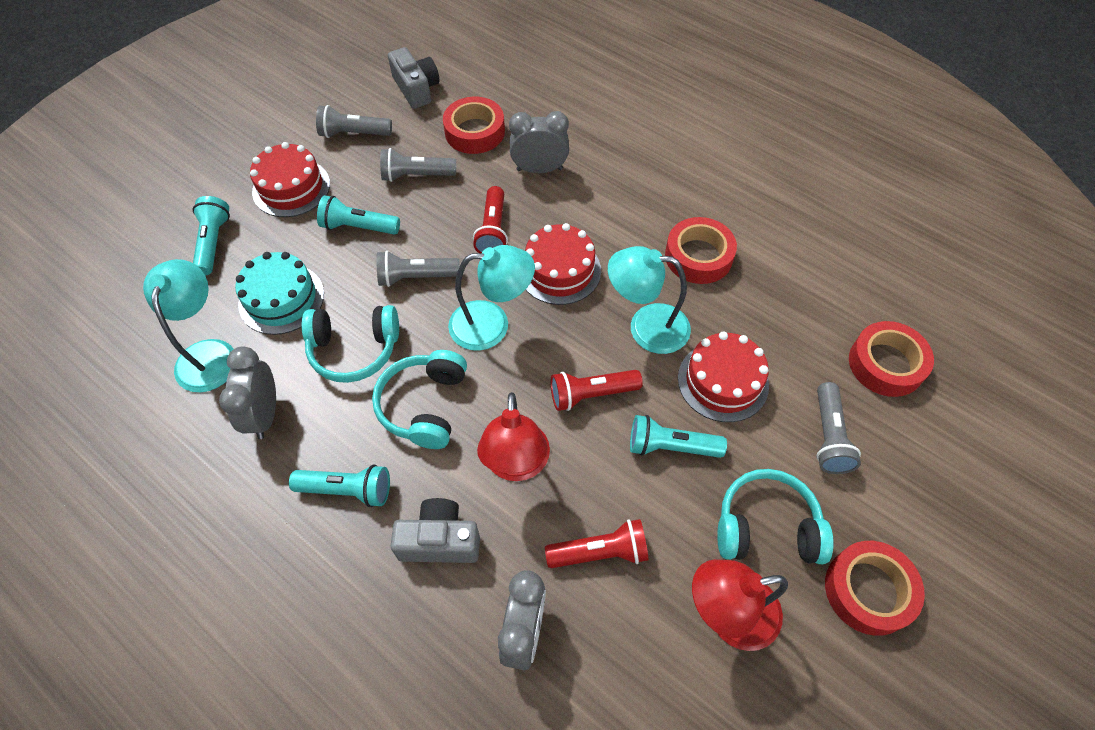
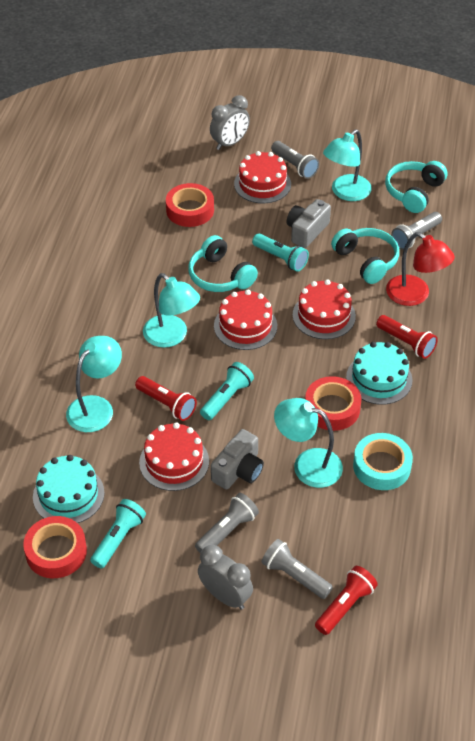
grey clock: 3 -> 2
red cake: 3 -> 4
red lamp: 2 -> 1
red tape: 4 -> 3
turquoise cake: 1 -> 2
turquoise flashlight: 4 -> 3
turquoise lamp: 3 -> 4
turquoise tape: 0 -> 1

